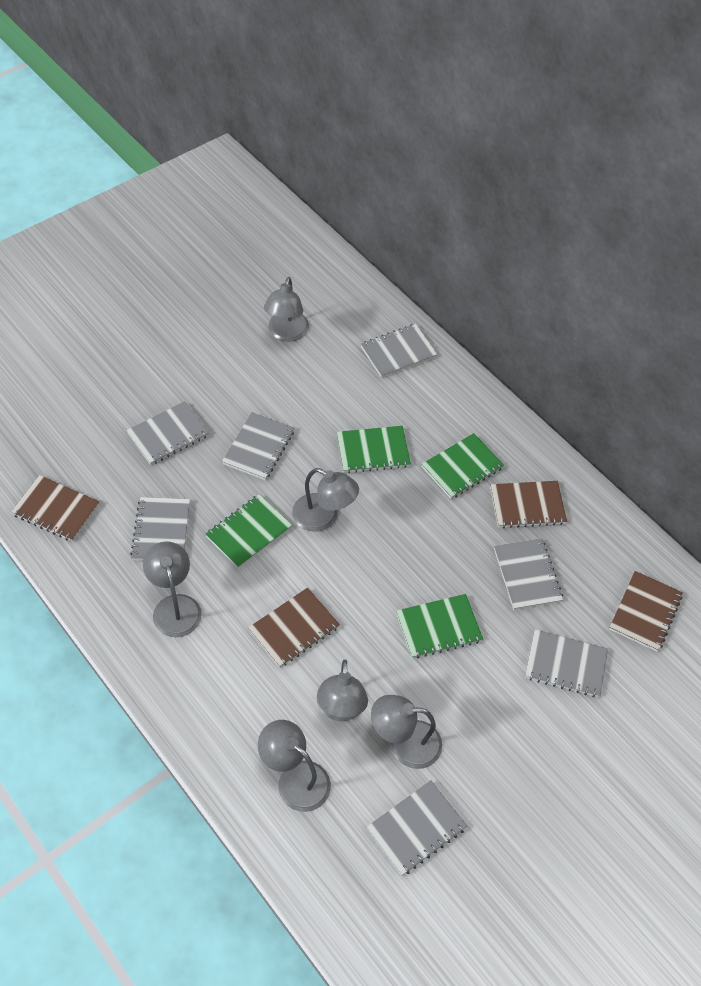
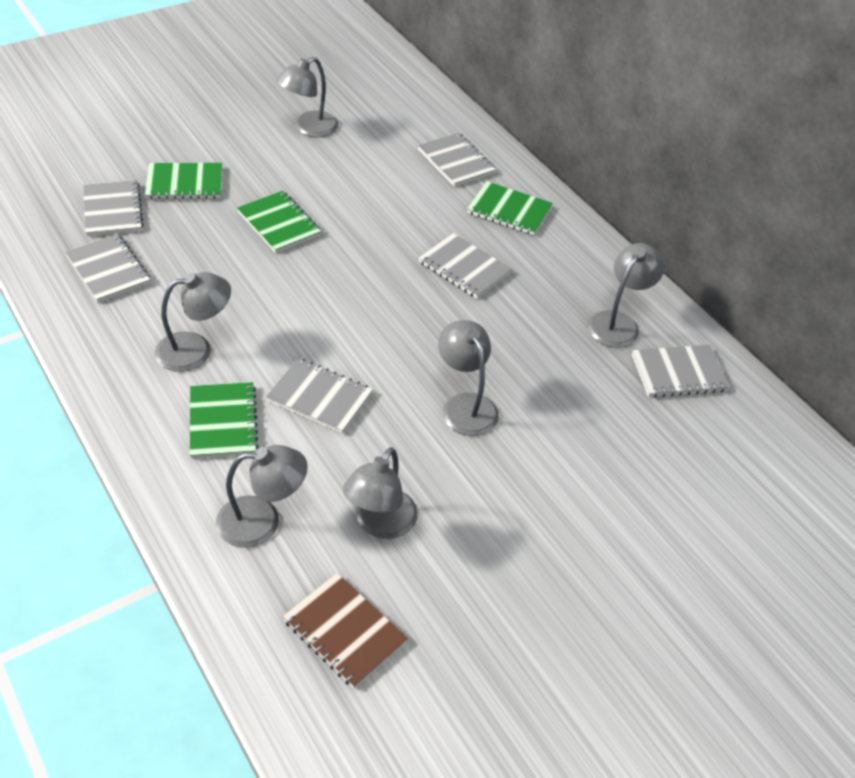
brown notebook: 4 -> 1
grey notebook: 7 -> 6

